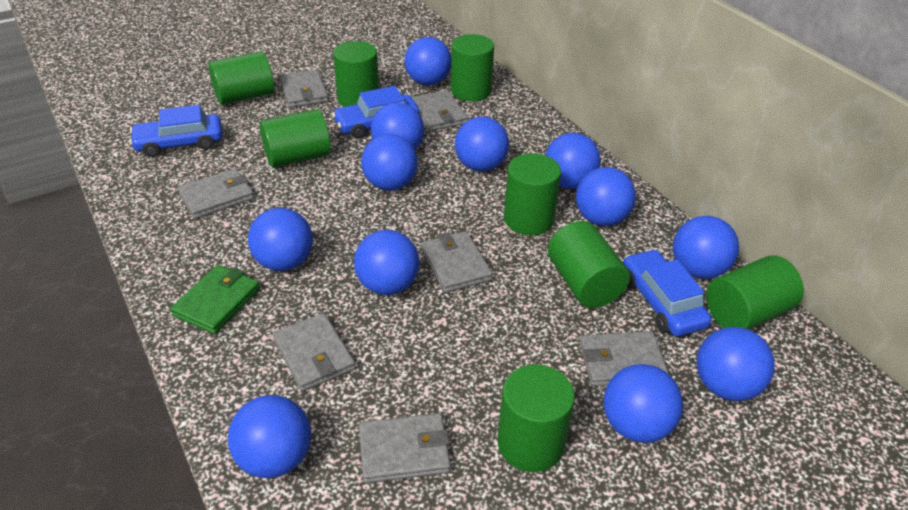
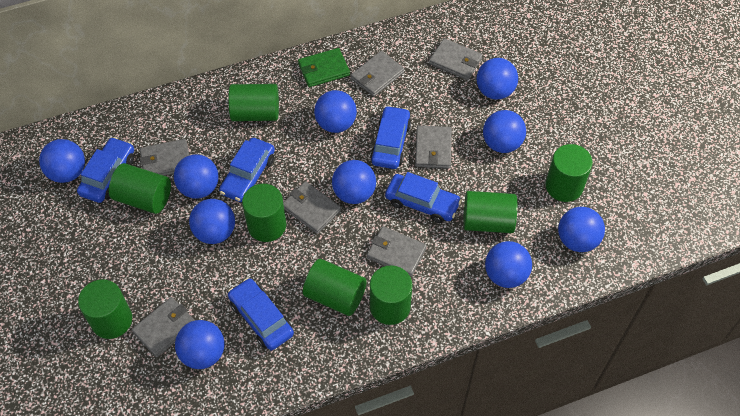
blue ball: 12 -> 10
blue car: 3 -> 5

